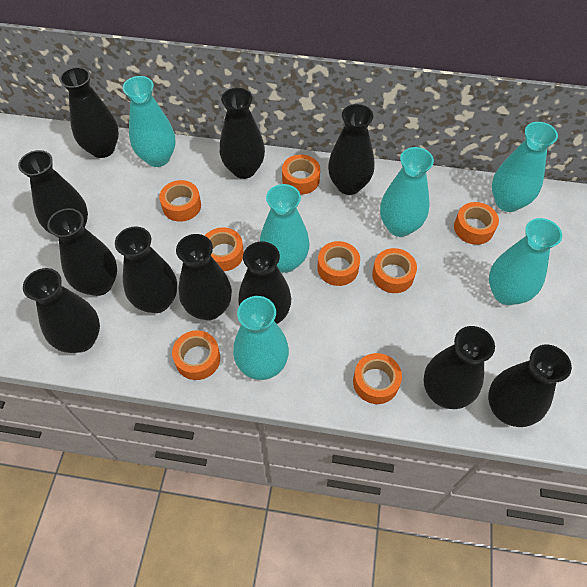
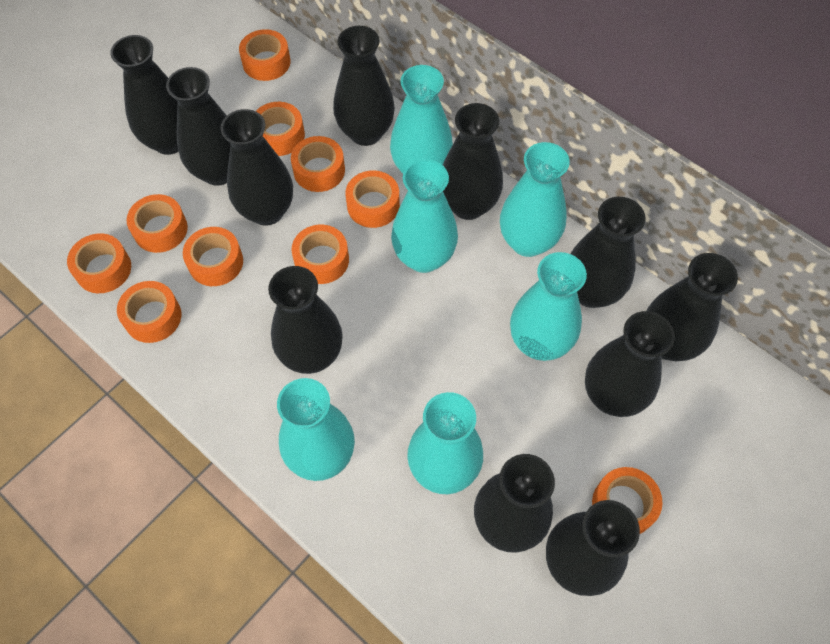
orange tape: 8 -> 10

